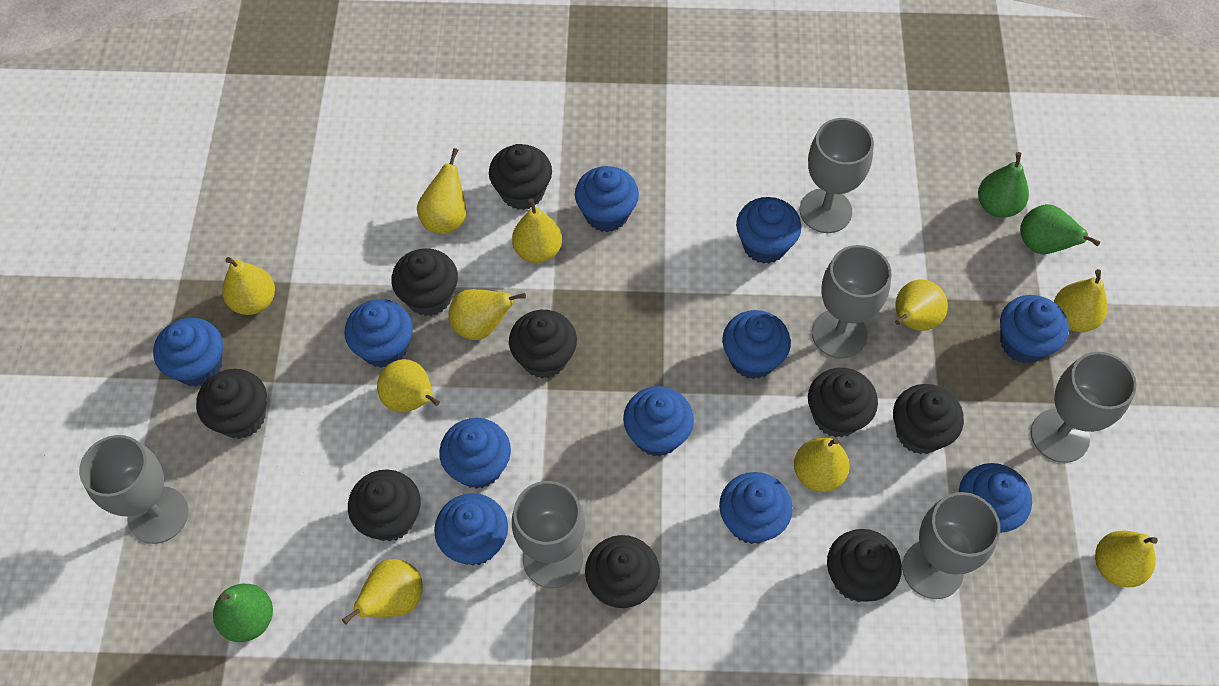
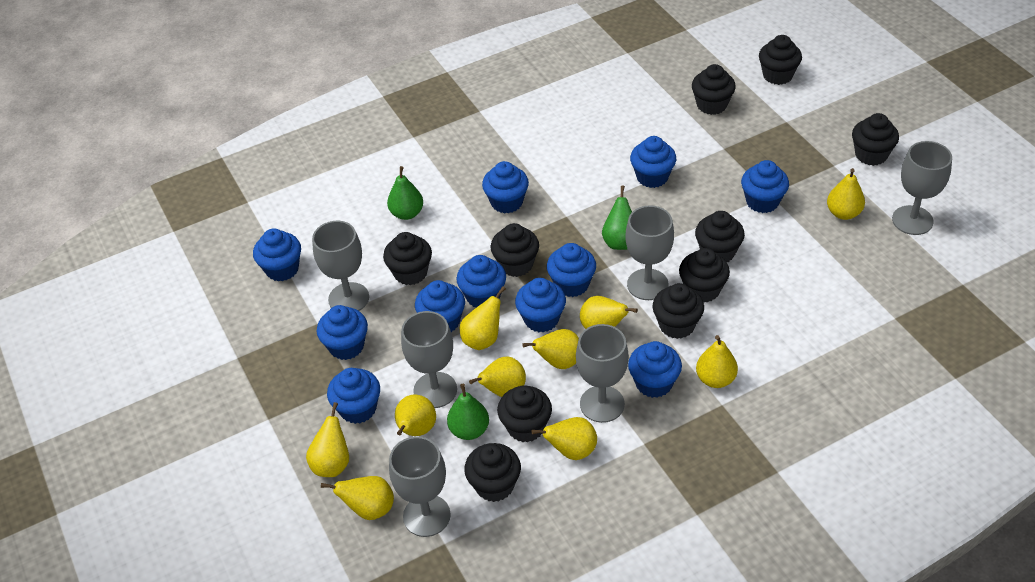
black cupcake: 9 -> 10

